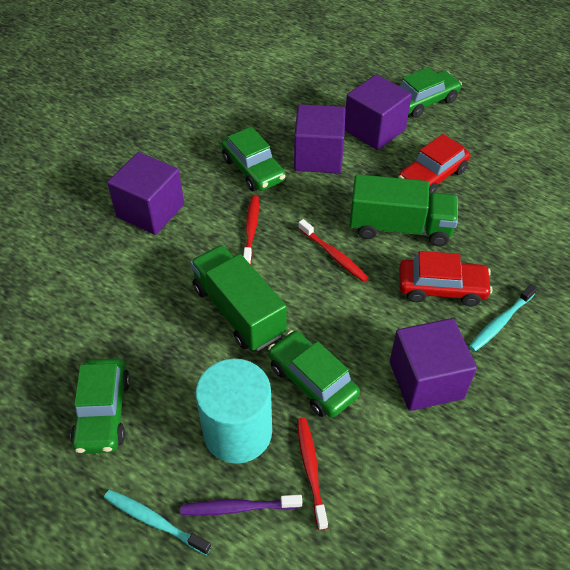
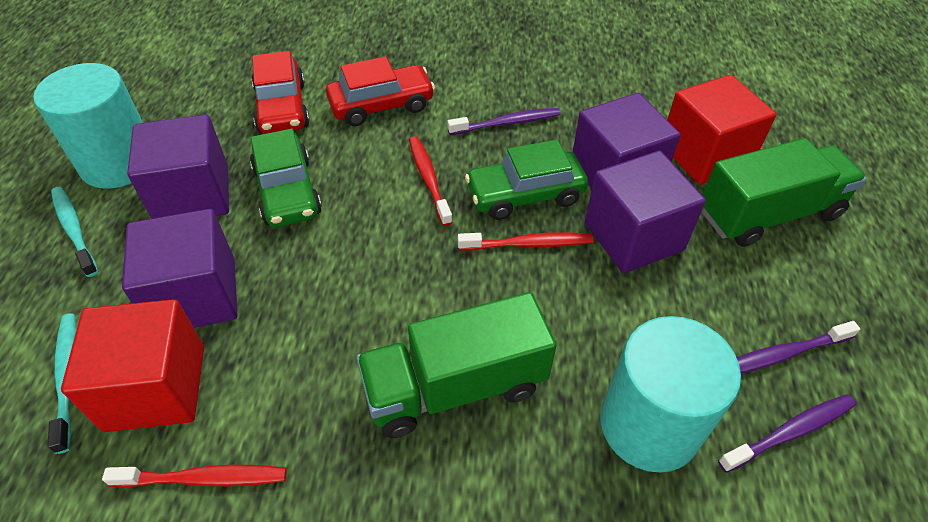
green car: 4 -> 2
purple toothbrush: 1 -> 3
red cube: 0 -> 2
turquoise cylinder: 1 -> 2

